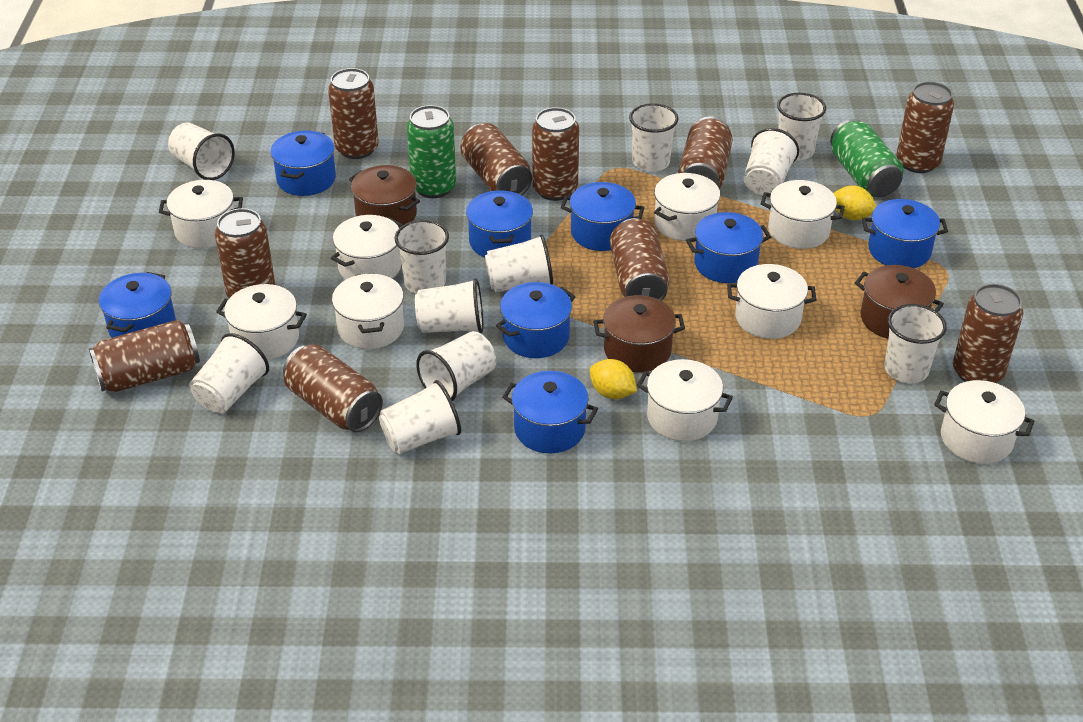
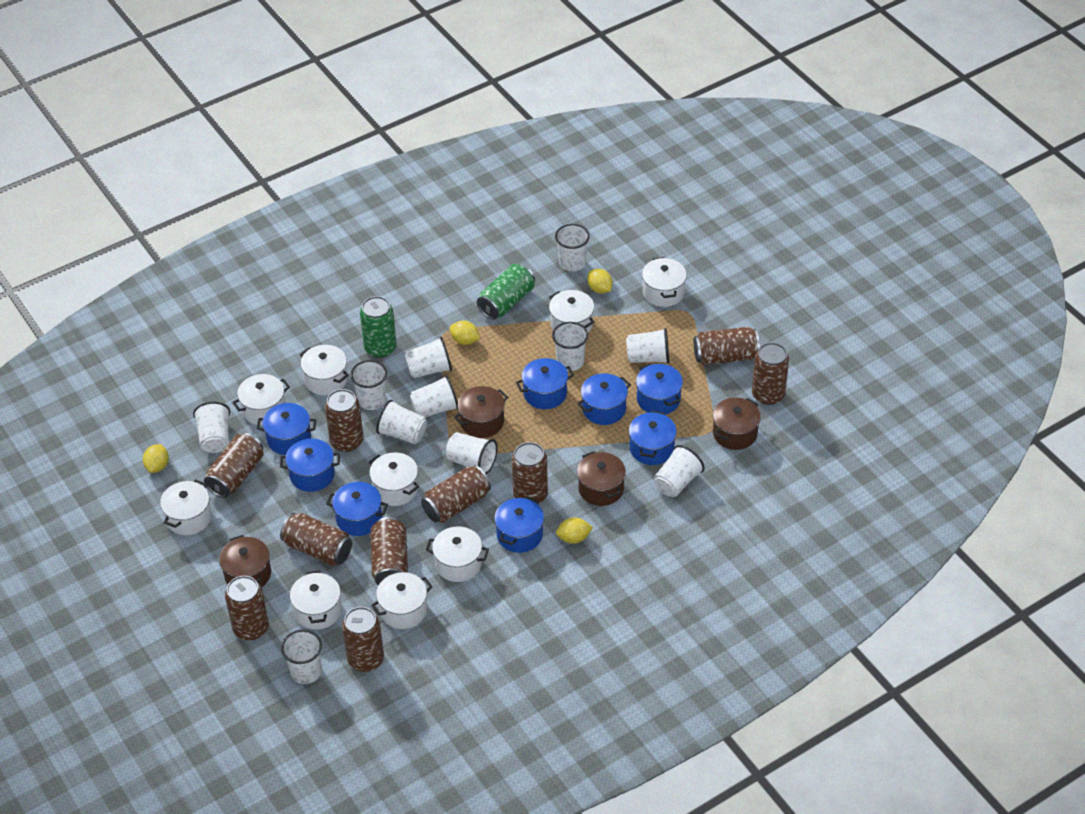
brown pot: 3 -> 4
yellow lemon: 2 -> 4

